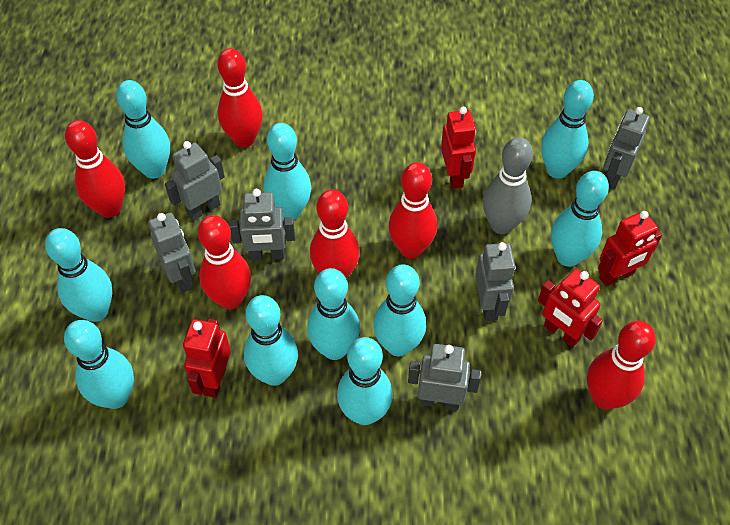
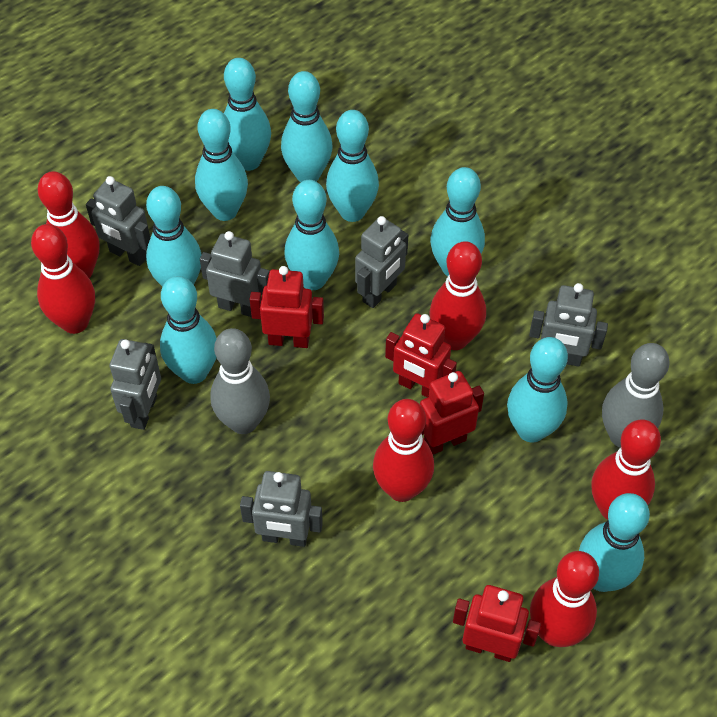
grey bowling pin: 1 -> 2

